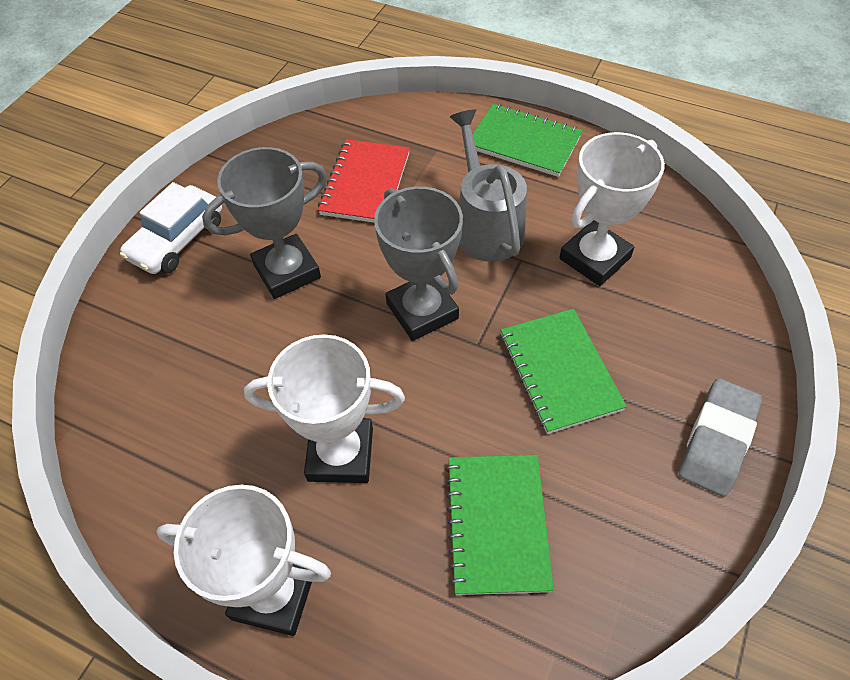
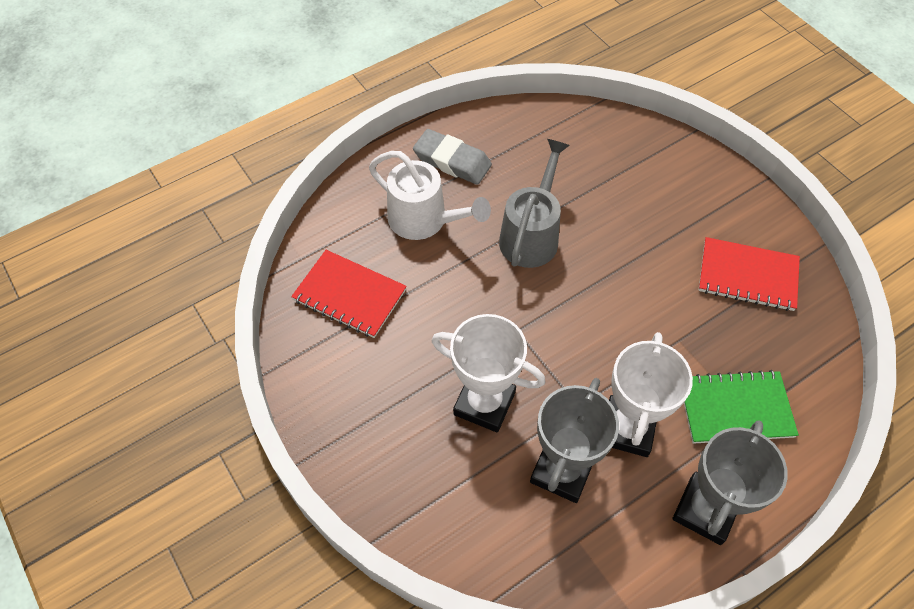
green notebook: 3 -> 1
red notebook: 1 -> 2
white car: 1 -> 0
white trophy: 3 -> 2
white watering can: 0 -> 1

